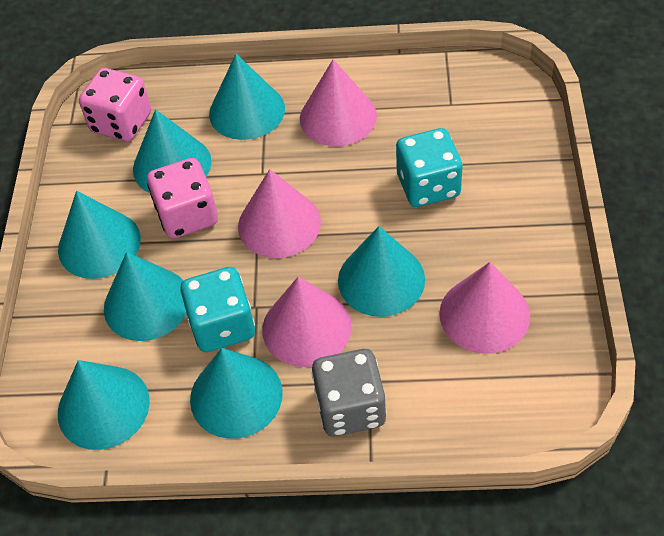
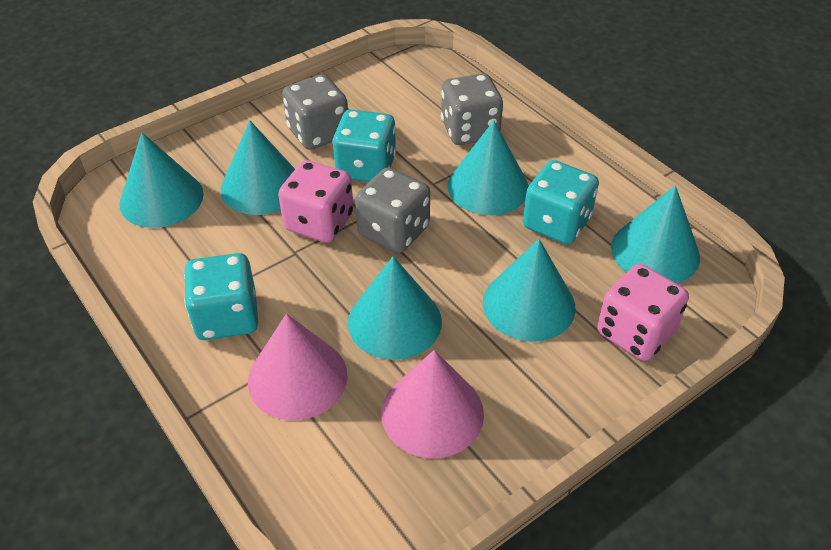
grey dice: 1 -> 3
pink cone: 4 -> 2
turquoise cone: 7 -> 6
turquoise dice: 2 -> 3

